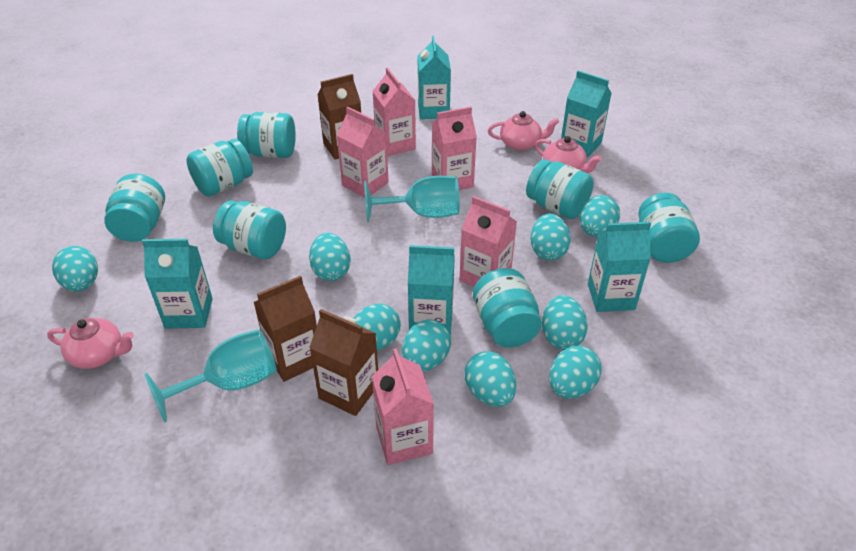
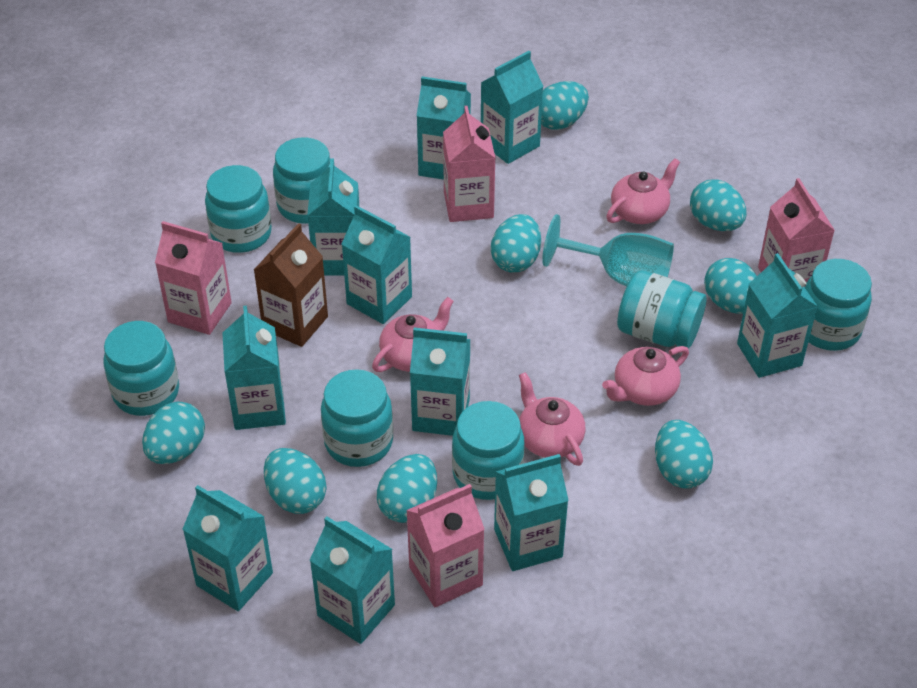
brown carton: 3 -> 1
pink carton: 5 -> 4
pink teapot: 3 -> 4
turquoise carton: 5 -> 10
turquoise egg: 9 -> 8
turquoise goblet: 2 -> 1

